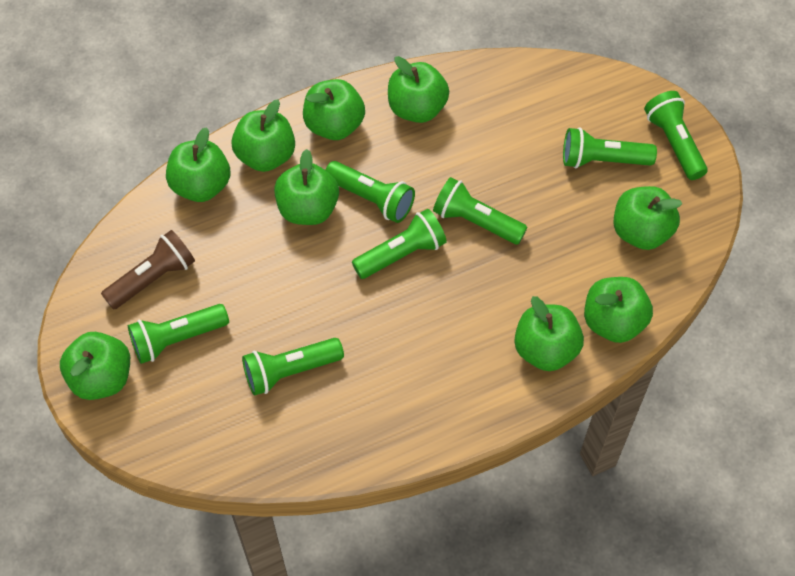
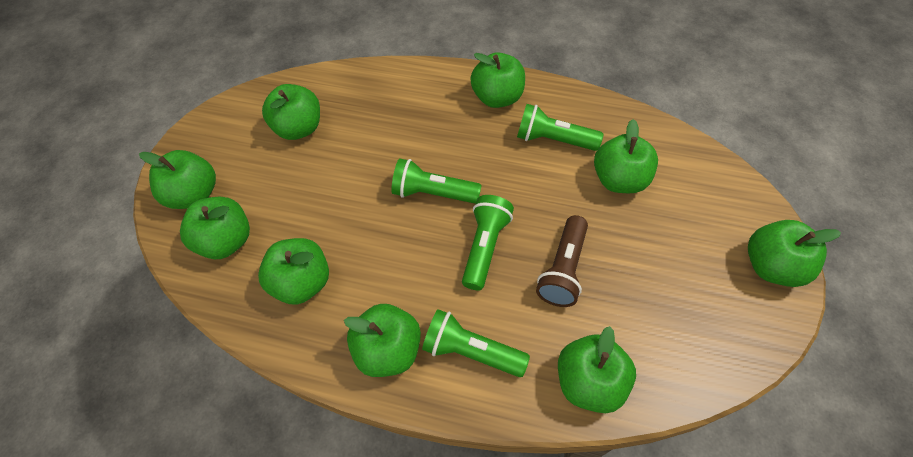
green flashlight: 7 -> 4

